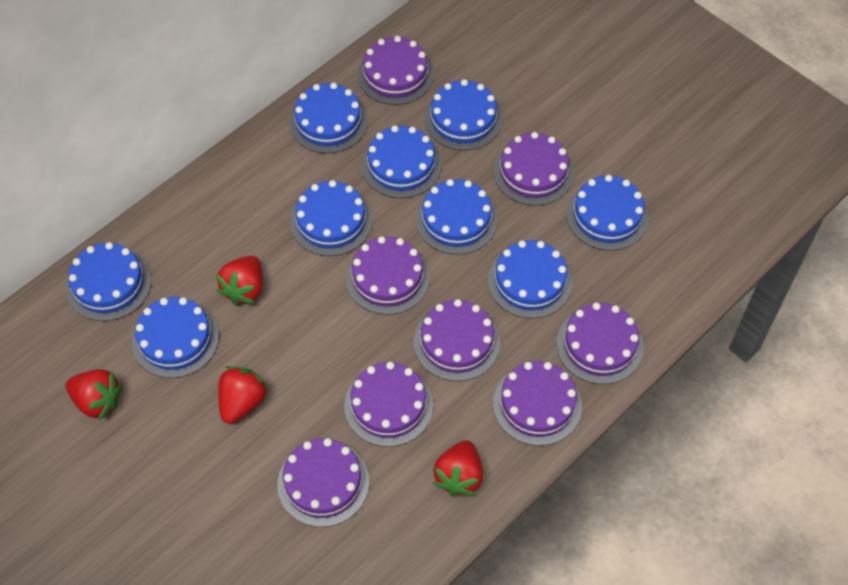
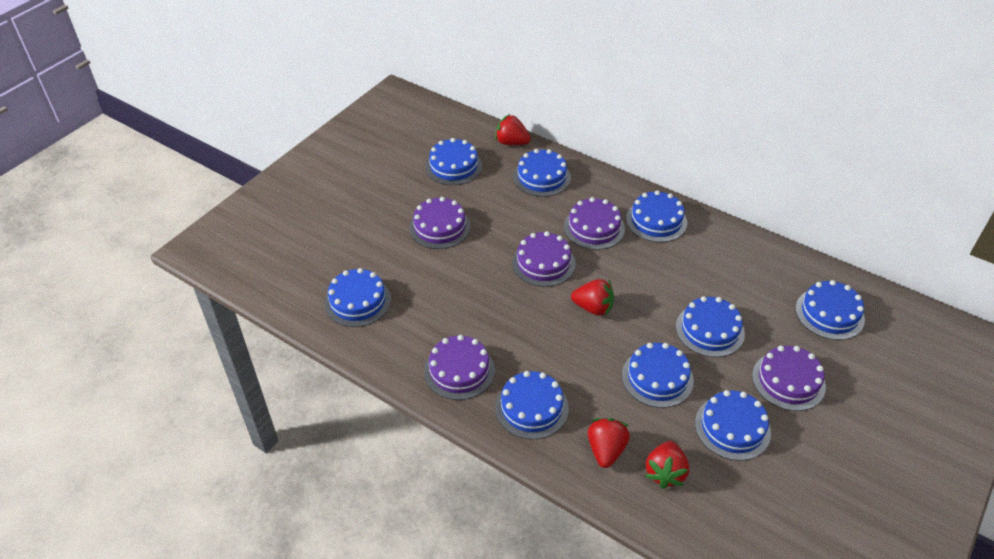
purple cake: 8 -> 5

